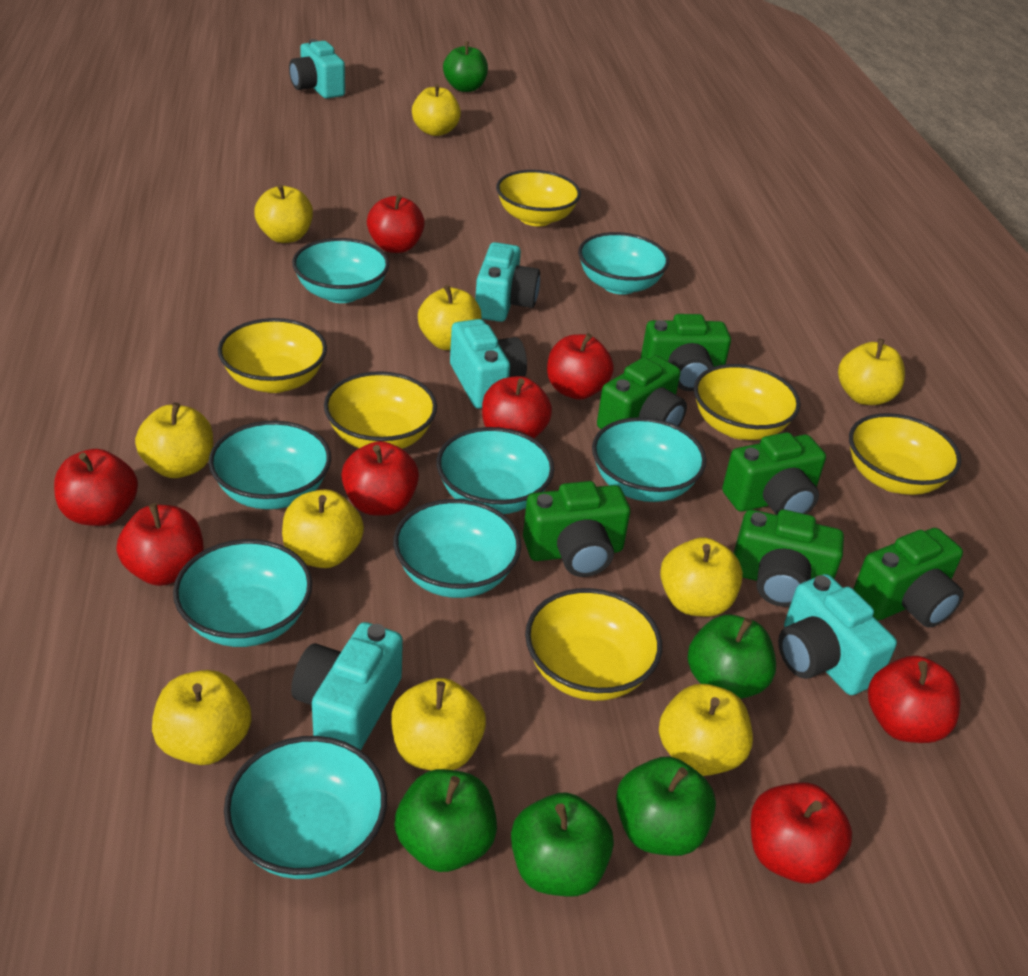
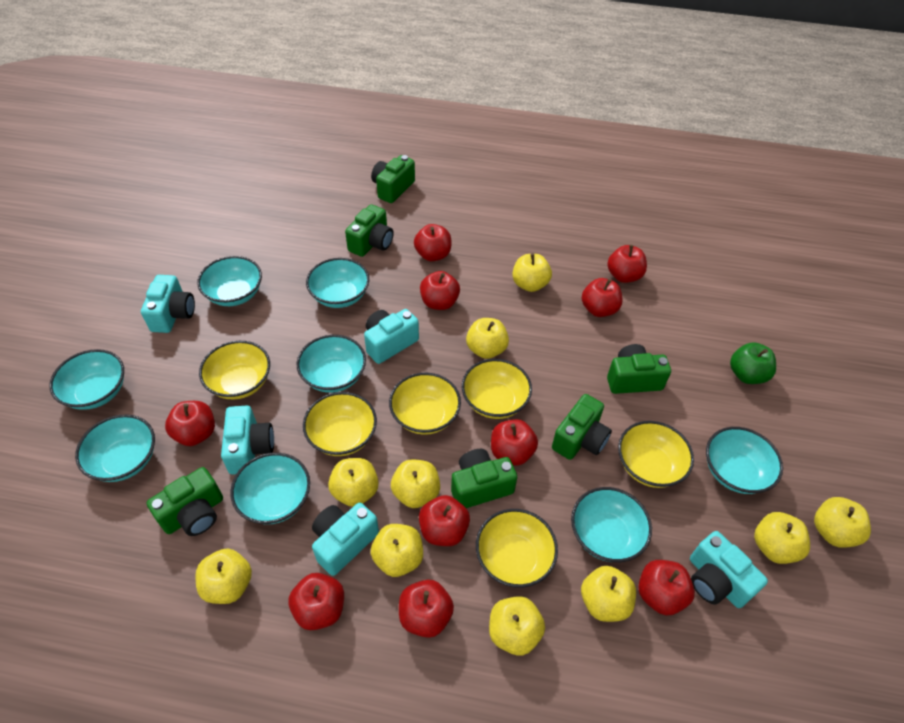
green apple: 5 -> 1
red apple: 8 -> 10

